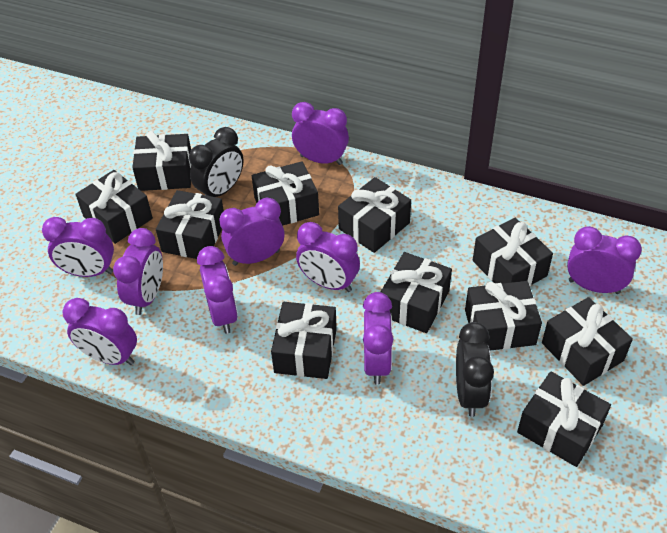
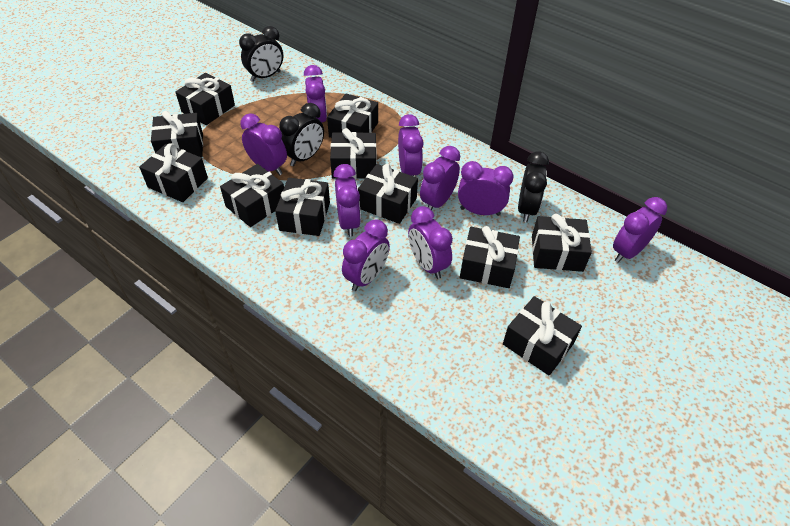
black clock: 2 -> 3

